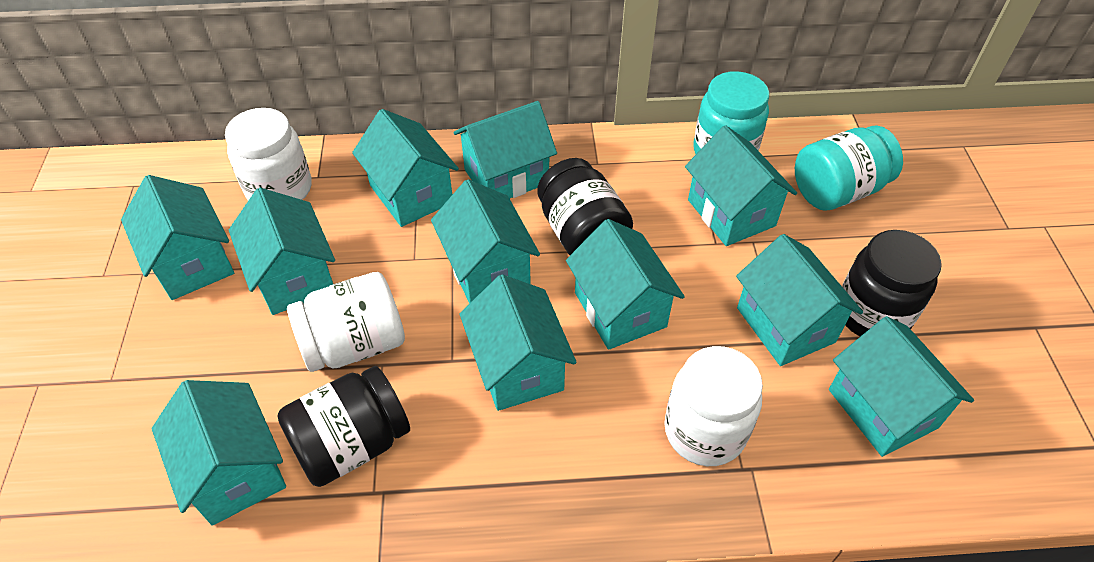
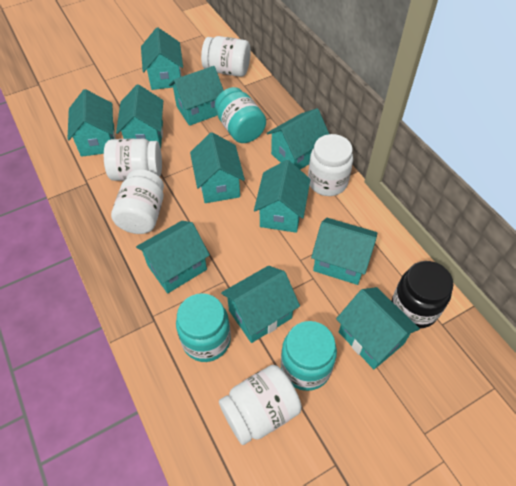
black jar: 3 -> 1
turquoise jar: 2 -> 3
white jar: 3 -> 5

